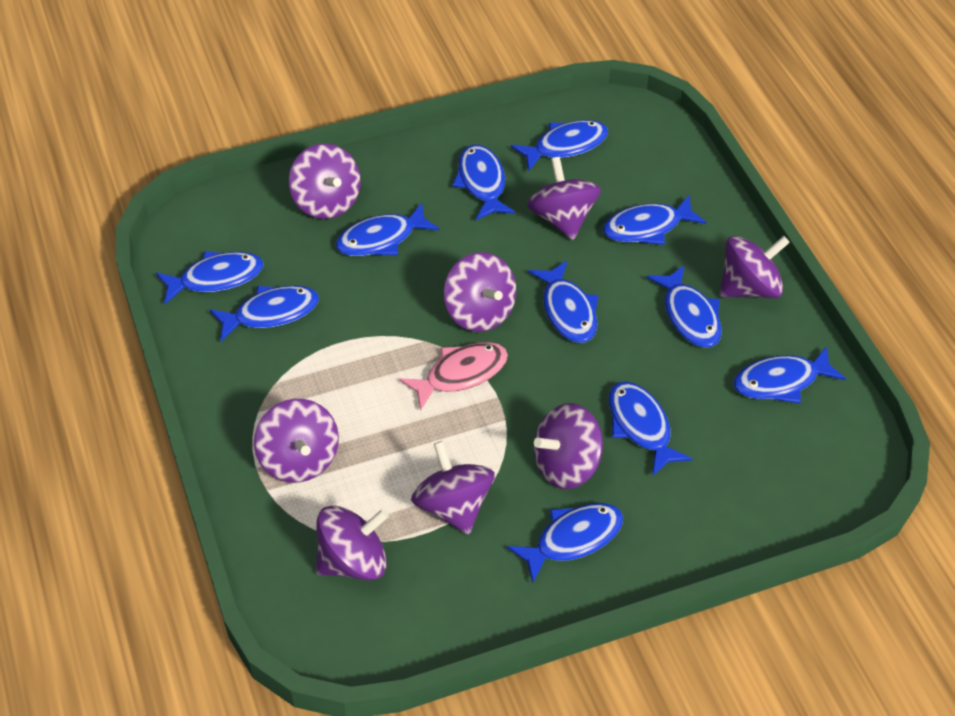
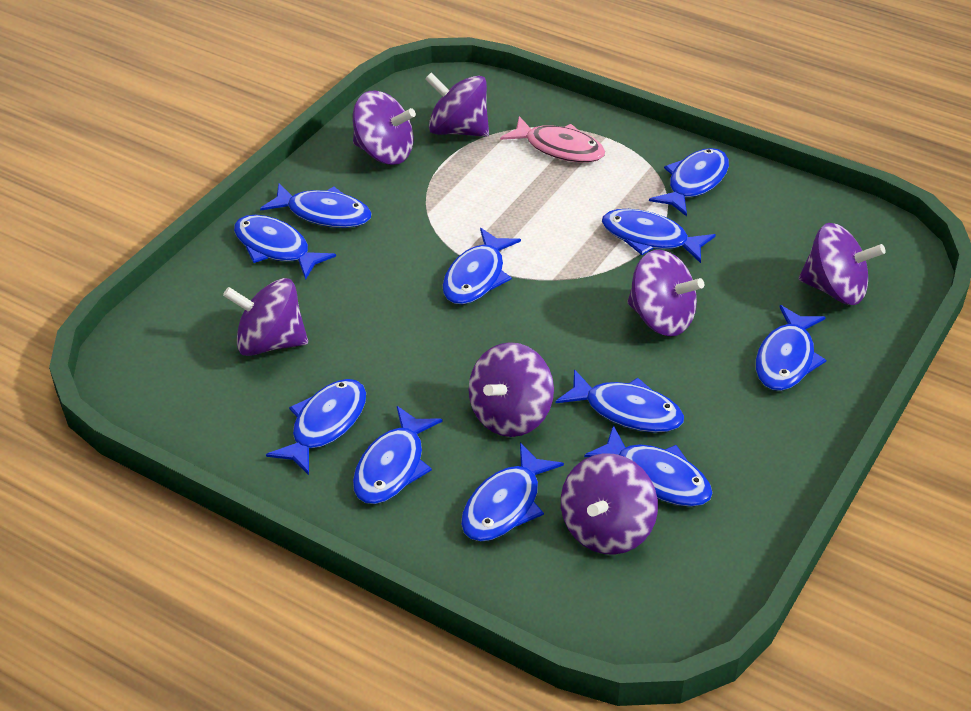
purple spinning top: 8 -> 7

